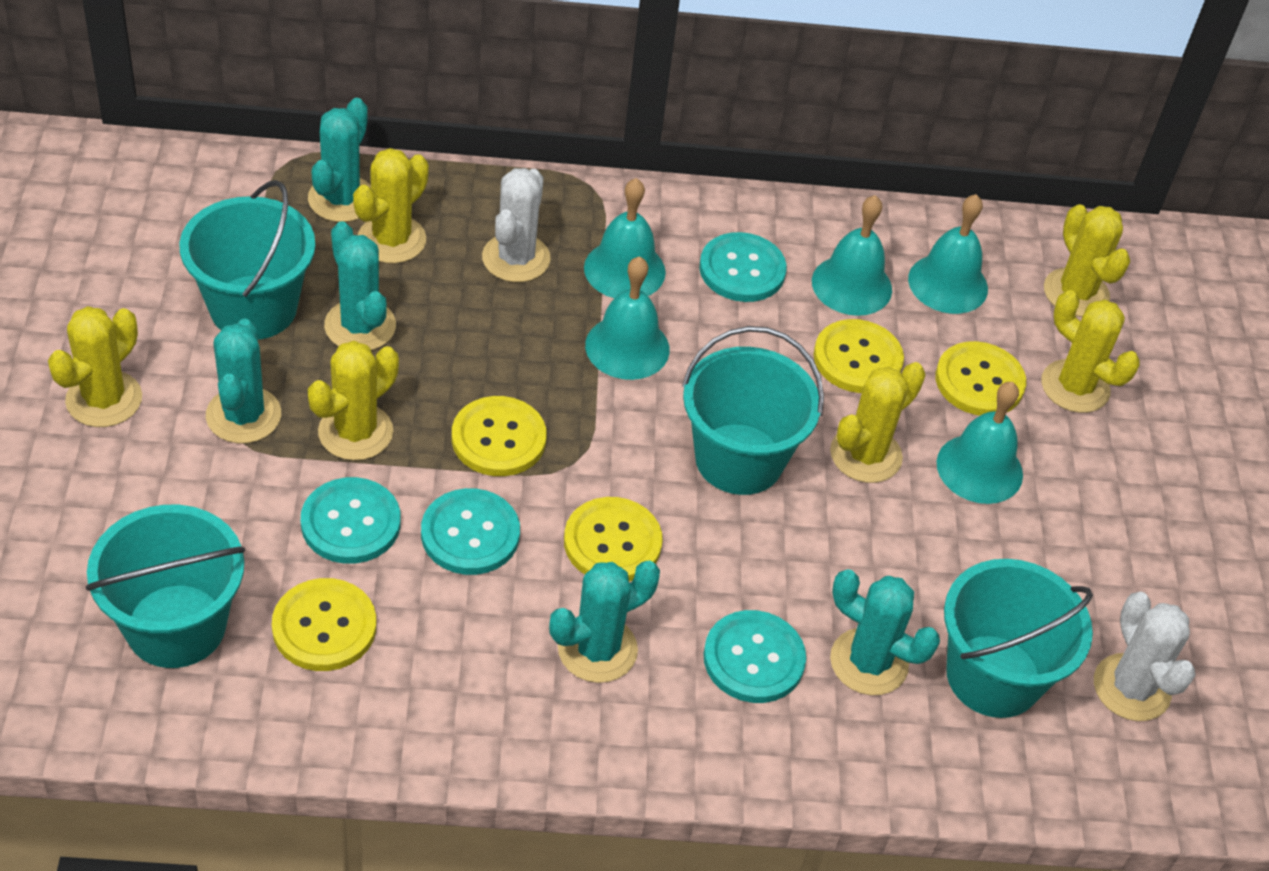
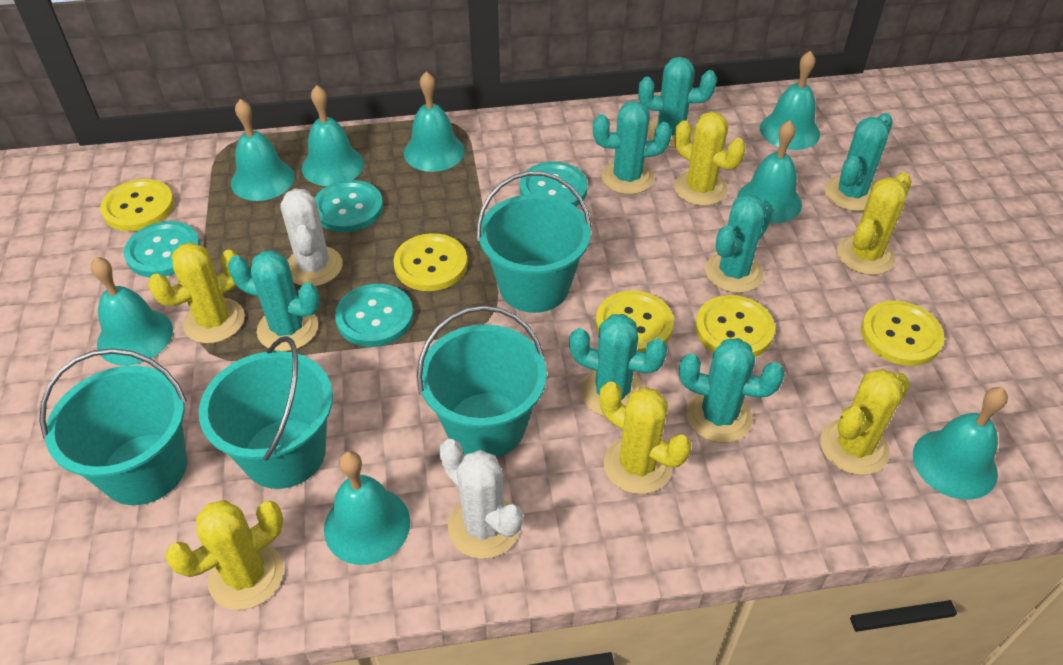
turquoise bell: 5 -> 8
turquoise cactus: 5 -> 7

